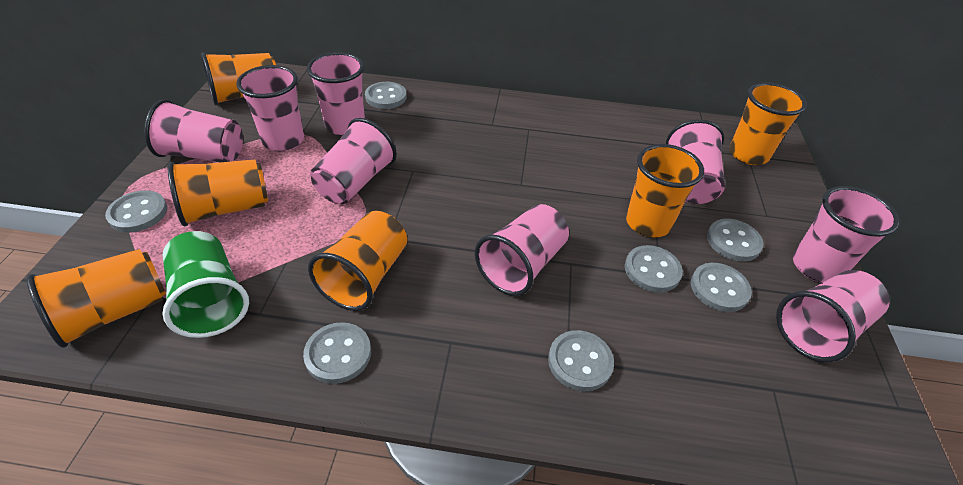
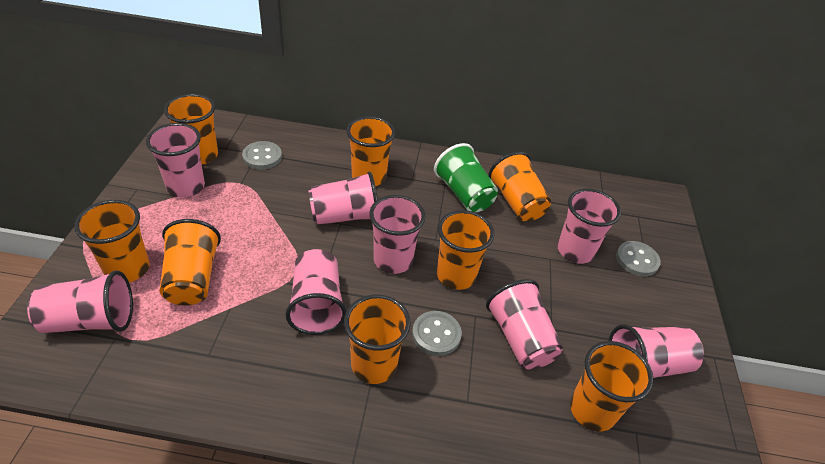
grey button: 7 -> 3
orange cup: 6 -> 8

